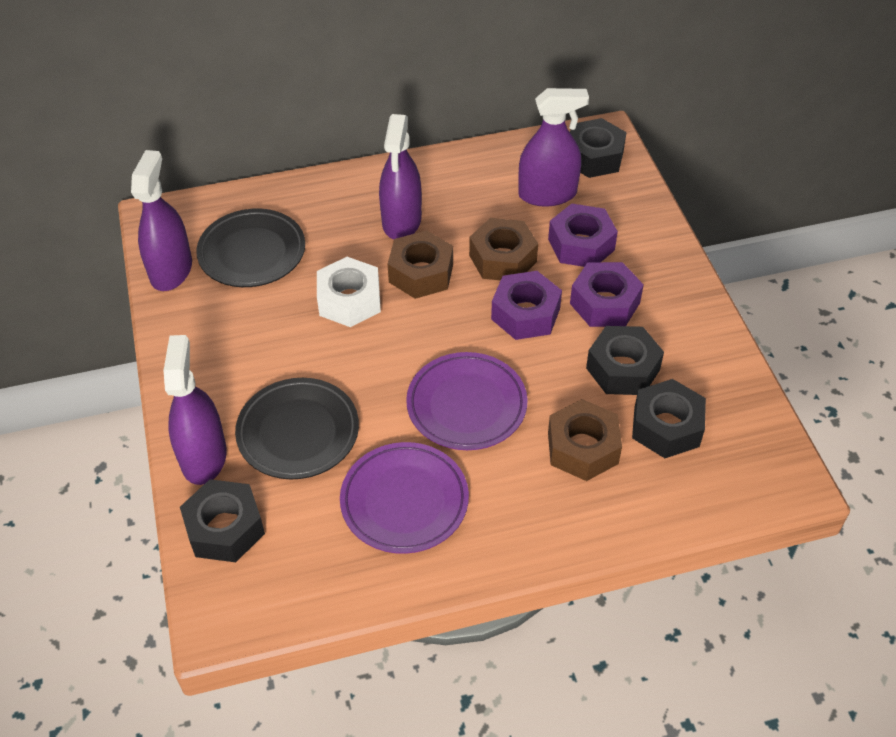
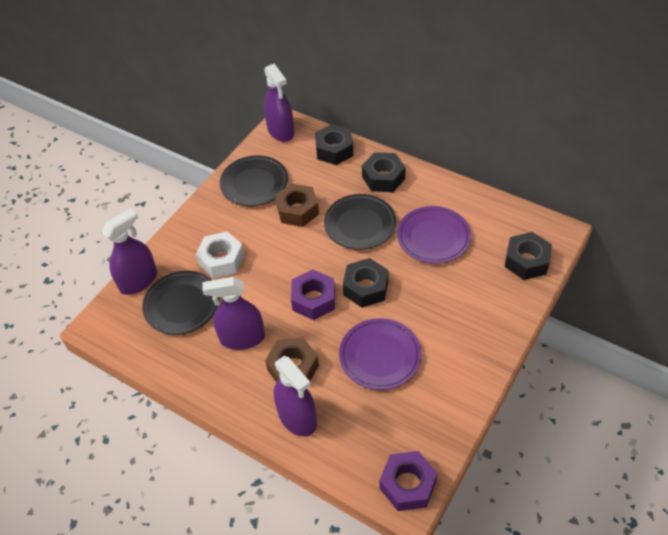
black plate: 2 -> 3
brown nut: 3 -> 2
purple nut: 3 -> 2

